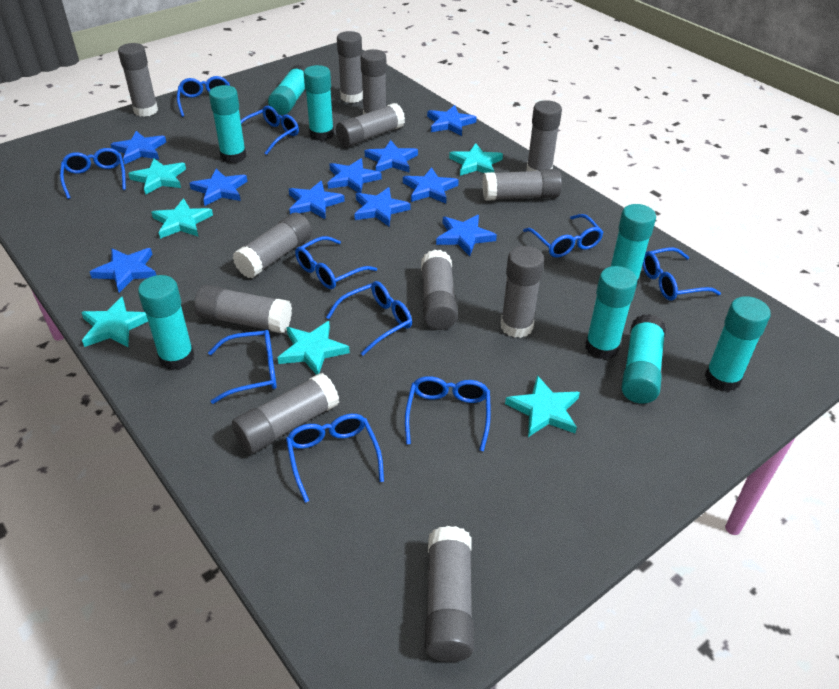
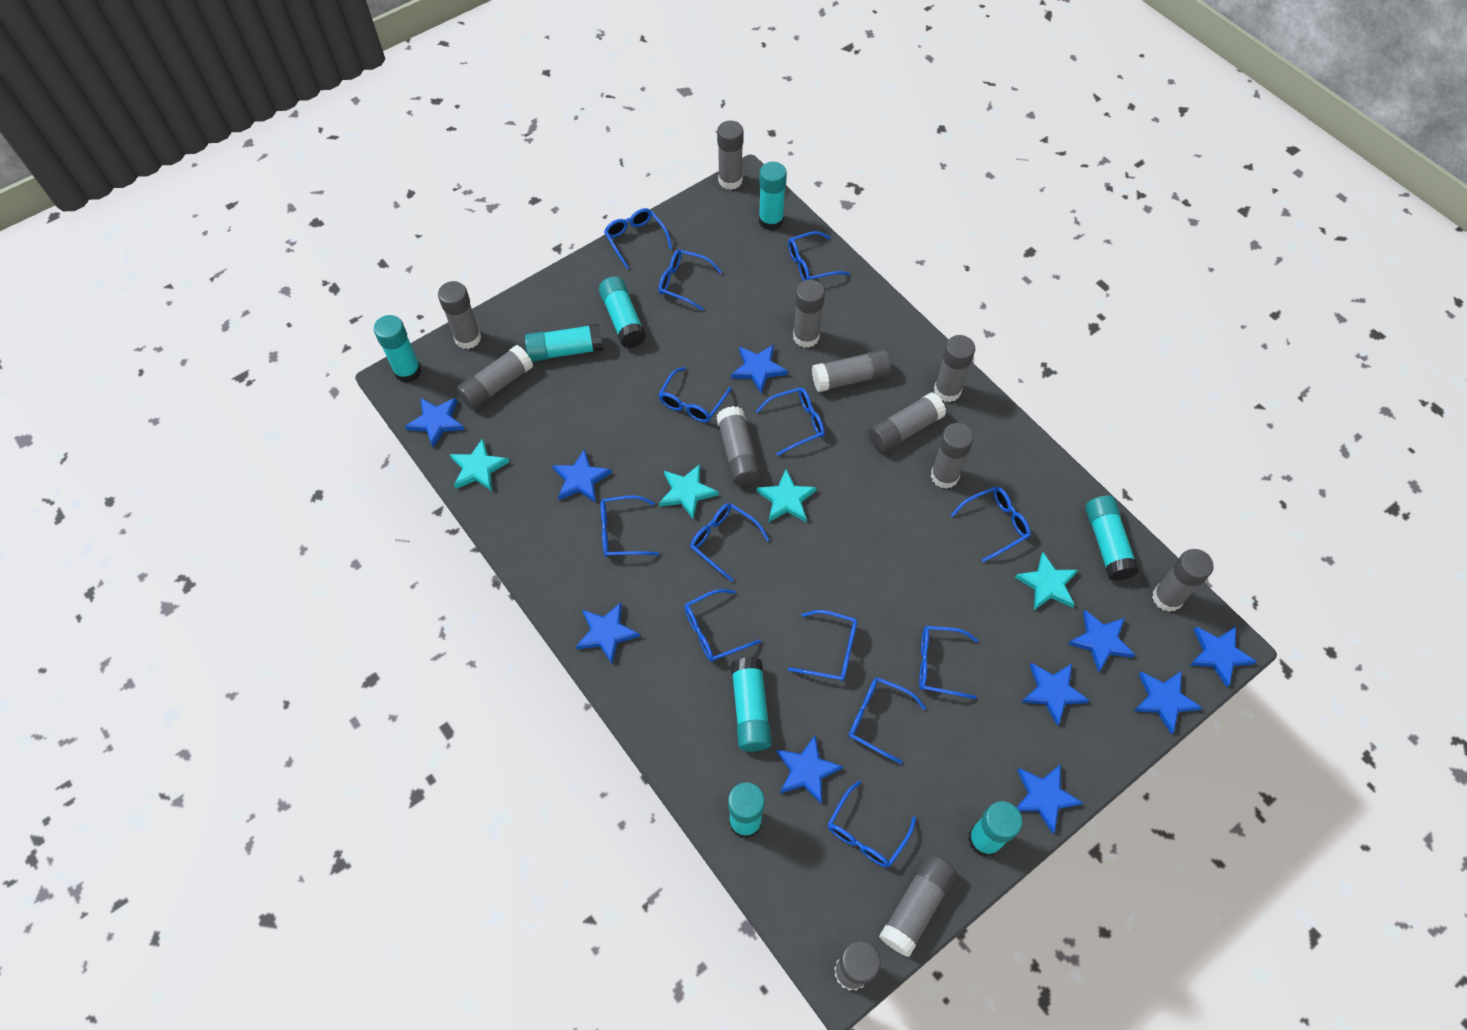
blue glasses: 10 -> 13
turquoise star: 6 -> 4

